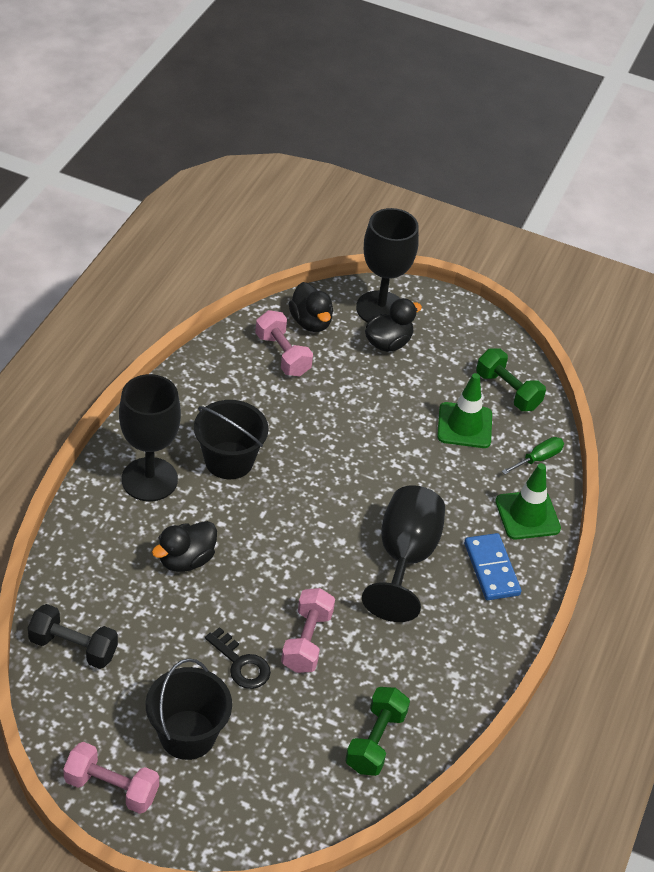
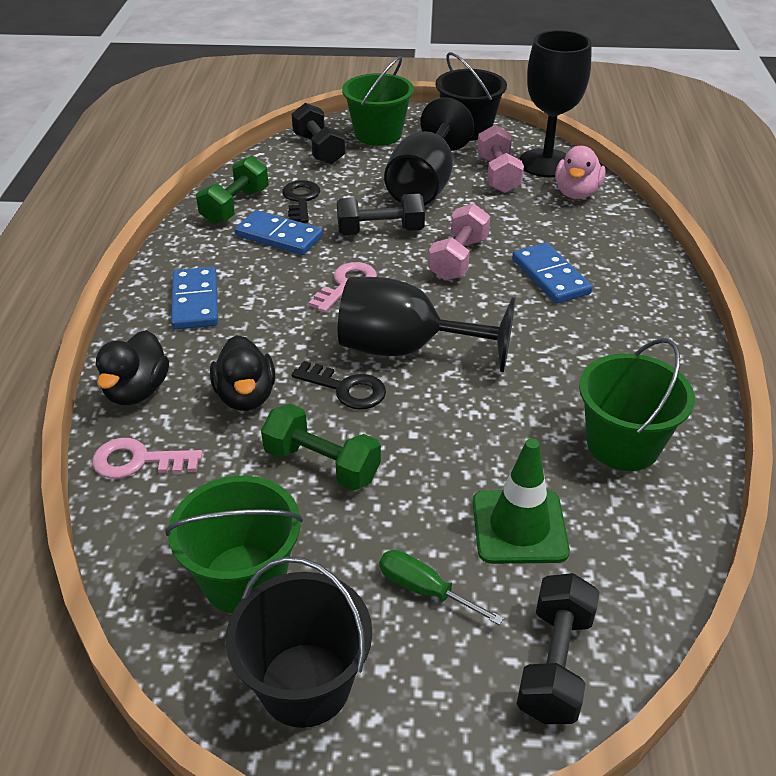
black duck: 3 -> 2
black dumbbell: 1 -> 3
black key: 1 -> 2
blue domino: 1 -> 3
green bucket: 0 -> 3
green traffic cone: 2 -> 1
pink duck: 0 -> 1
pink dumbbell: 3 -> 2
pink key: 0 -> 2

